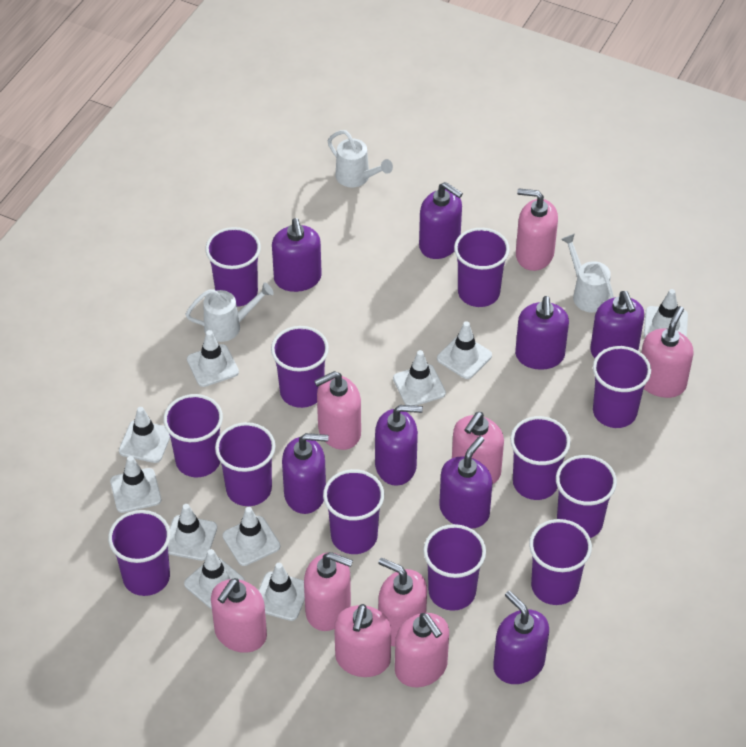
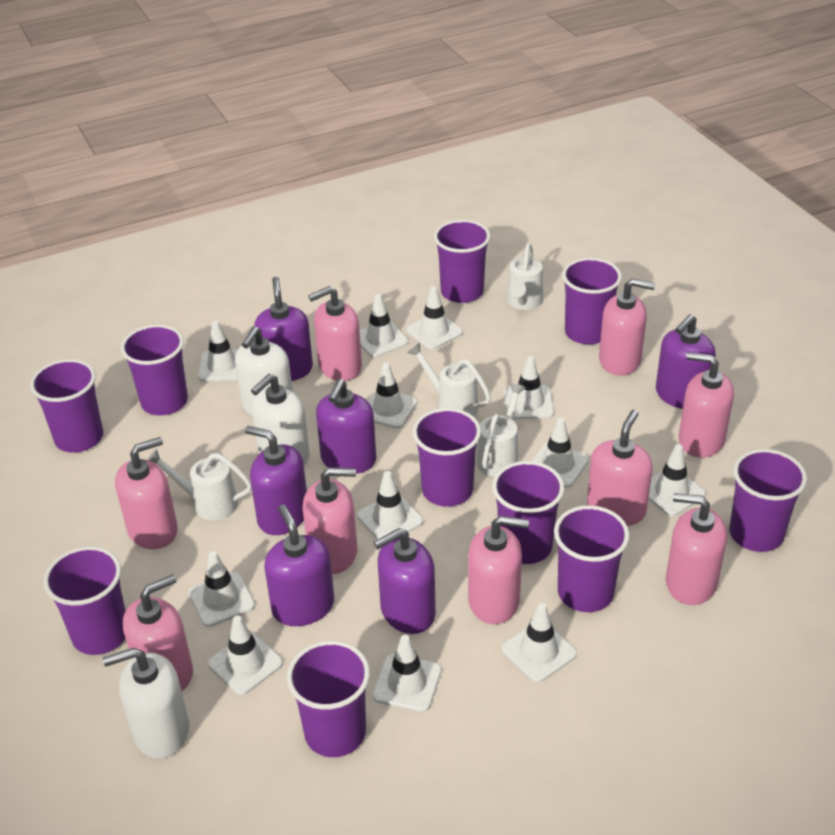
purple cup: 12 -> 10
purple soap dispenser: 8 -> 6
white soap dispenser: 0 -> 3
white traffic cone: 10 -> 12
white watering can: 3 -> 4

